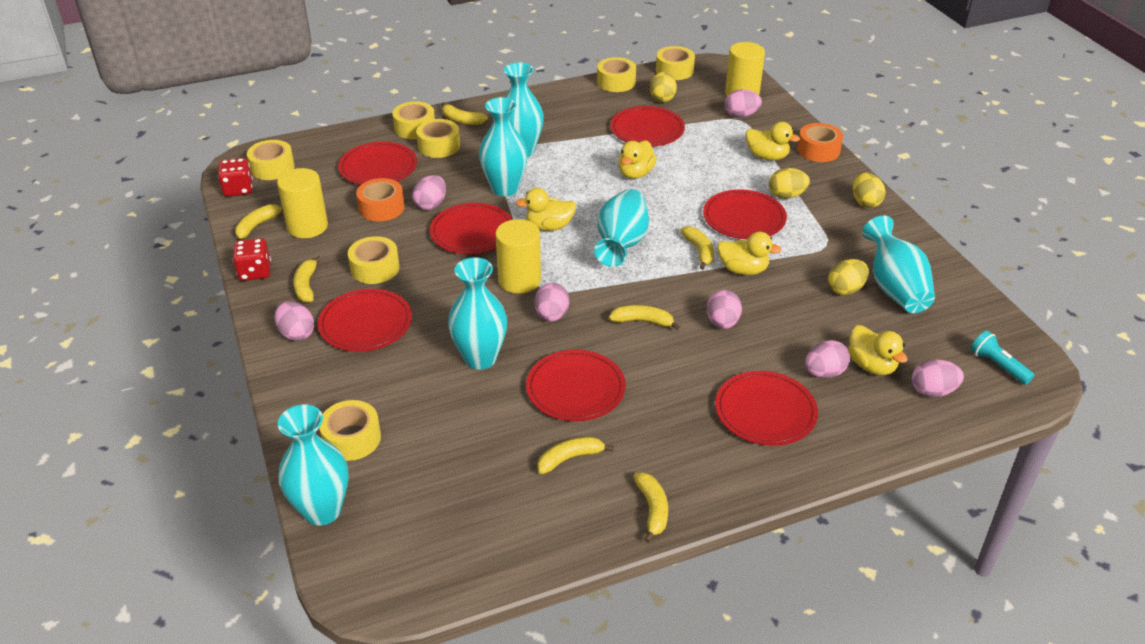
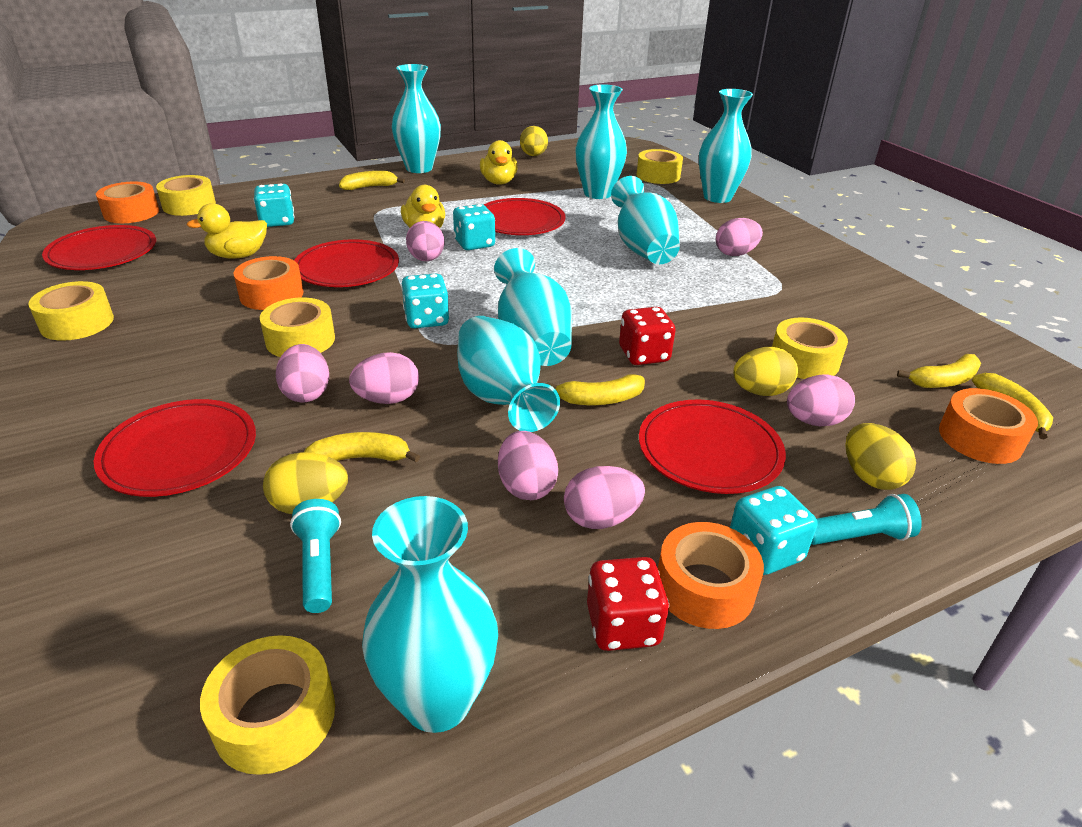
orange tape: 2 -> 4
red plate: 7 -> 5
turquoise dice: 0 -> 4
turquoise flashlight: 1 -> 2
turquoise vase: 6 -> 7
yellow banana: 7 -> 5
yellow cylinder: 3 -> 0
yellow duck: 5 -> 3
yellow tape: 7 -> 6

